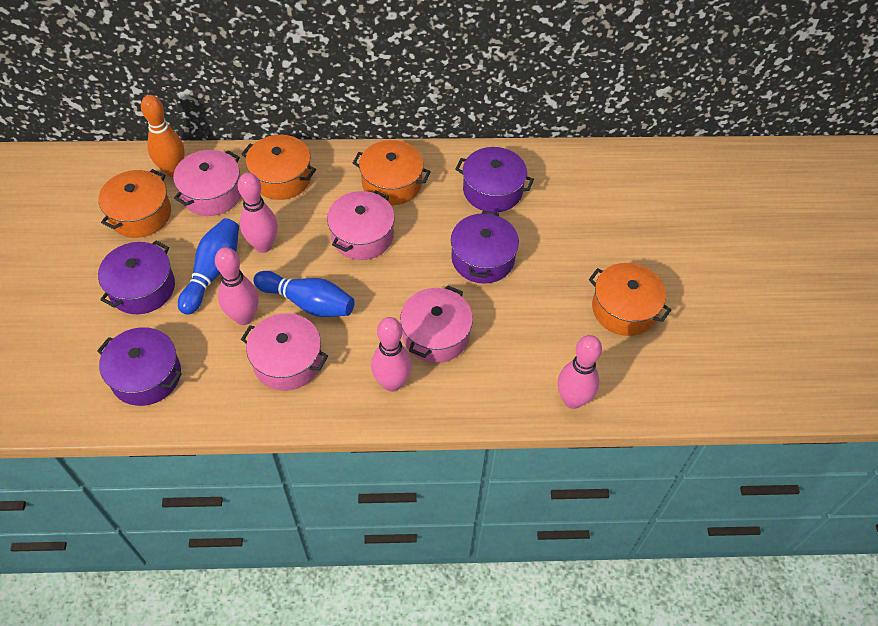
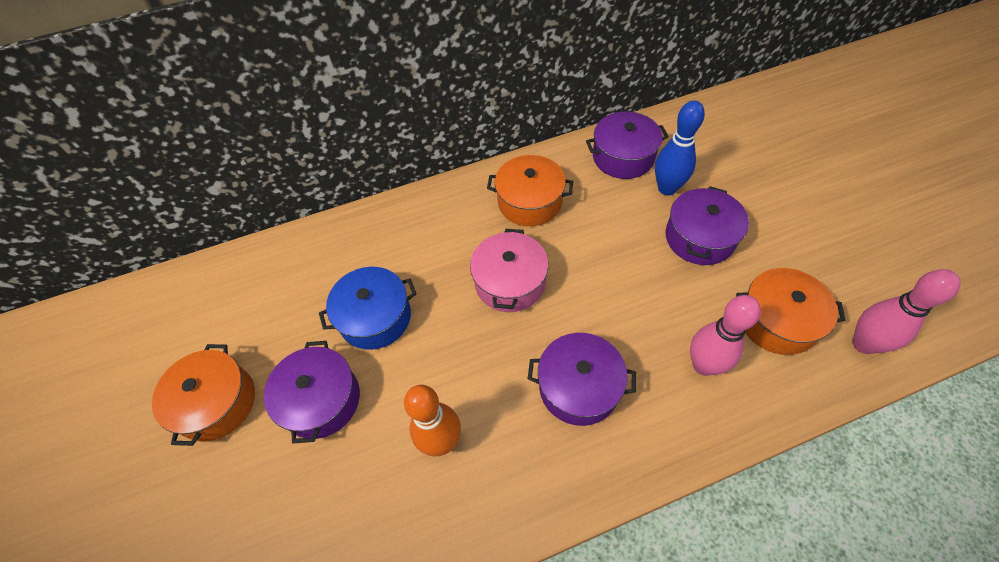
blue bowling pin: 2 -> 1
blue pot: 0 -> 1
orange pot: 4 -> 3
pink bowling pin: 4 -> 2
pink pot: 4 -> 1

